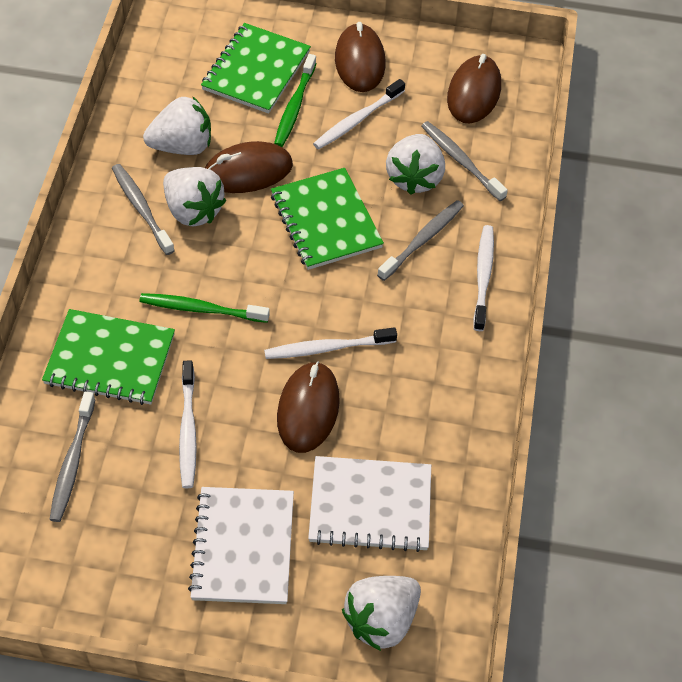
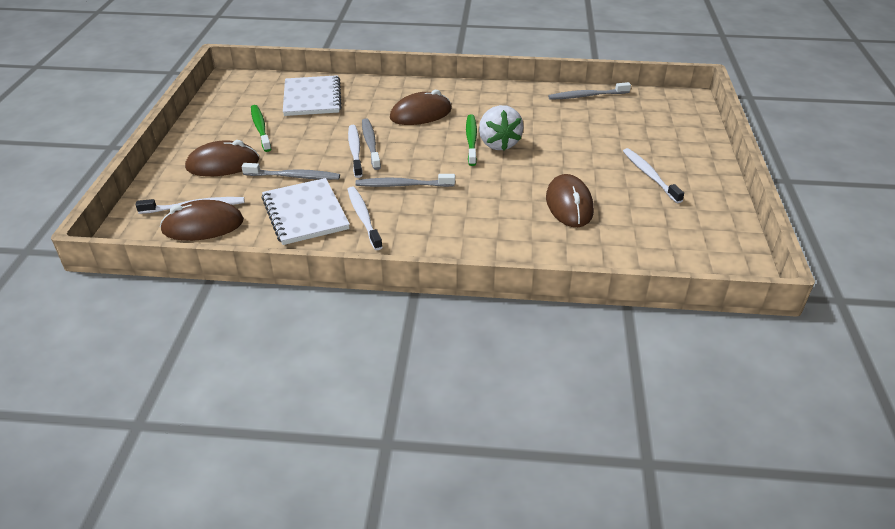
green notebook: 3 -> 0
white strawberry: 4 -> 1

